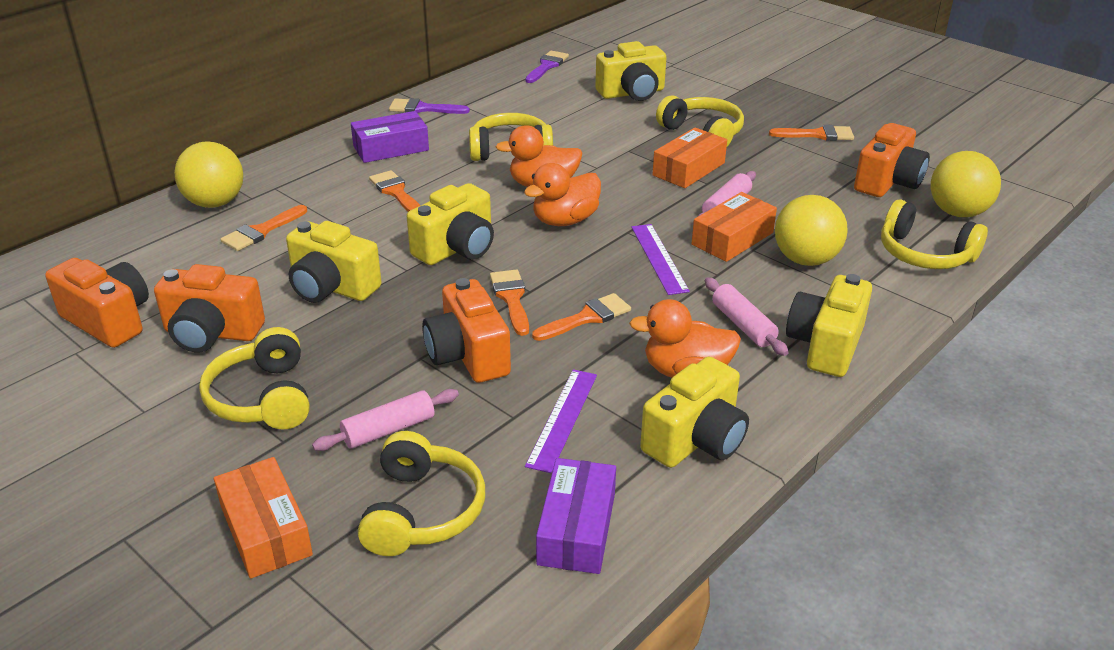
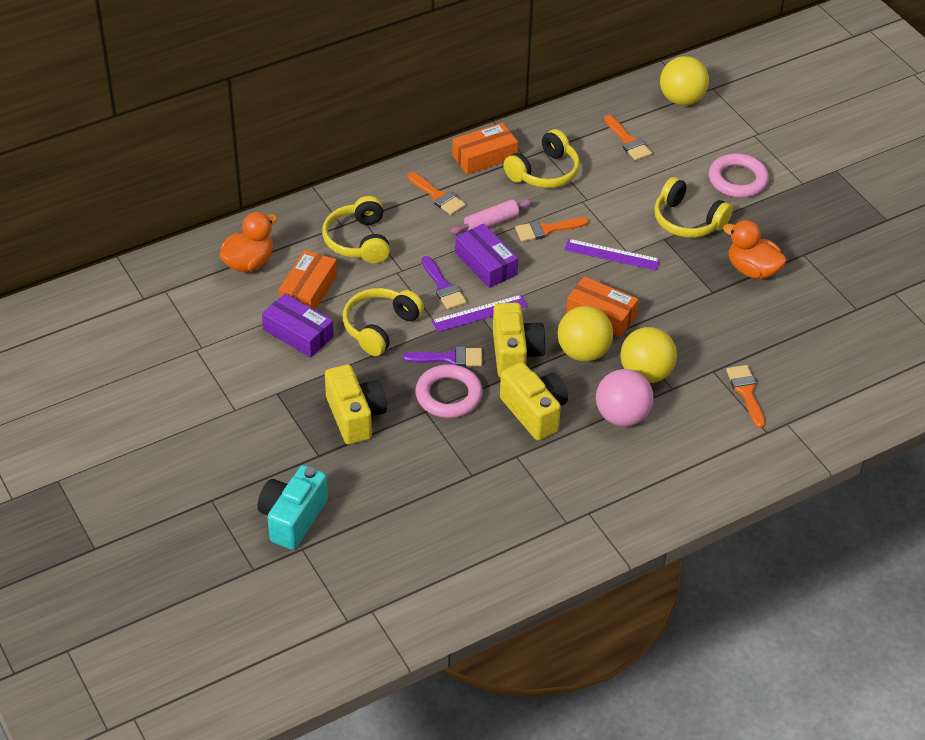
orange brush: 5 -> 4
orange camera: 4 -> 0
orange duck: 3 -> 2
pink ball: 0 -> 1
pink ring: 0 -> 2
pink rolling pin: 3 -> 1
turquoise camera: 0 -> 1
yellow camera: 5 -> 3
yellow headphones: 5 -> 4

